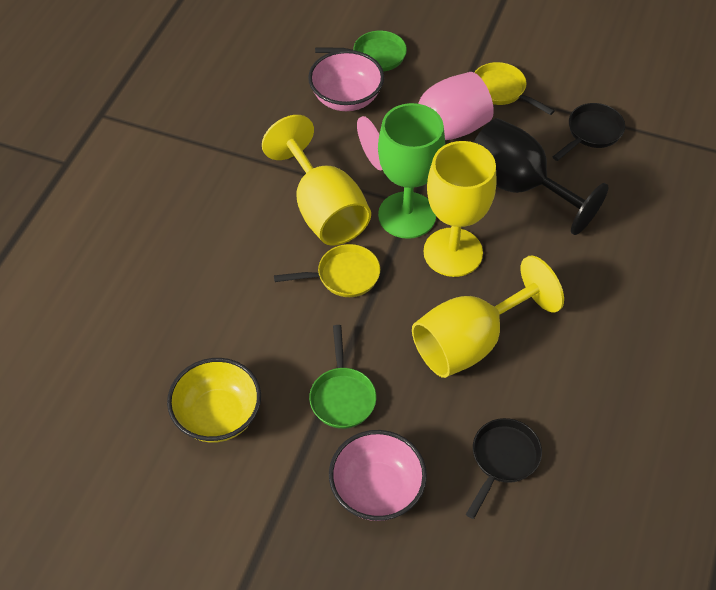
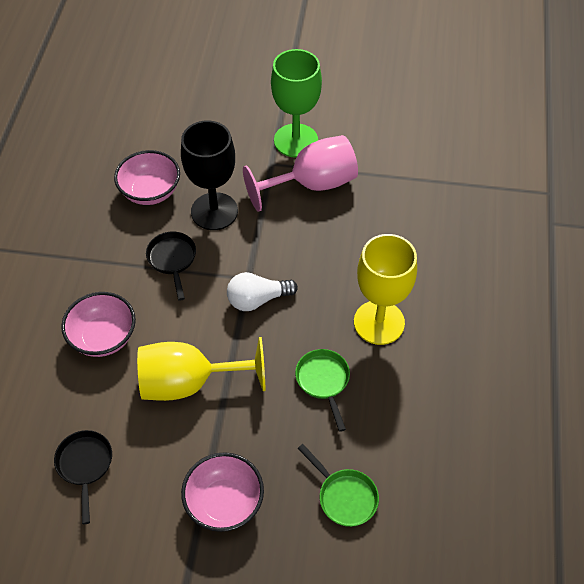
pink bowl: 2 -> 3
white light bulb: 0 -> 1
yellow bowl: 1 -> 0
yellow goblet: 3 -> 2
yellow pan: 2 -> 0

